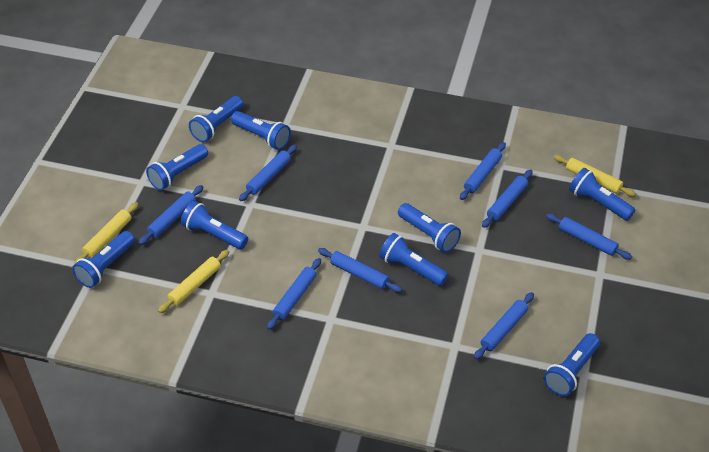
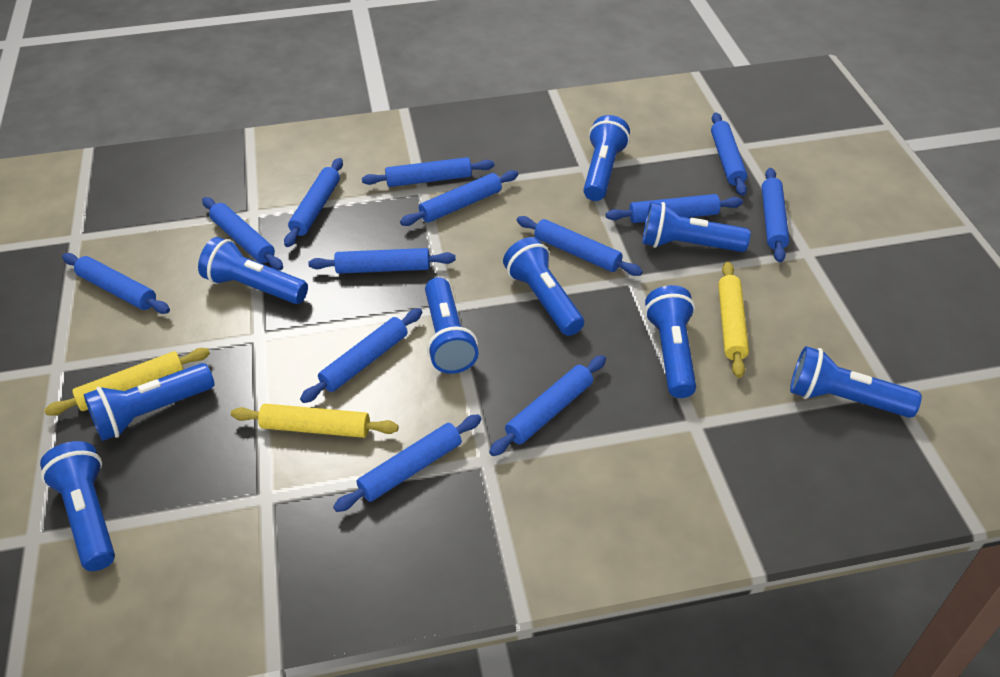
blue rolling pin: 8 -> 13

